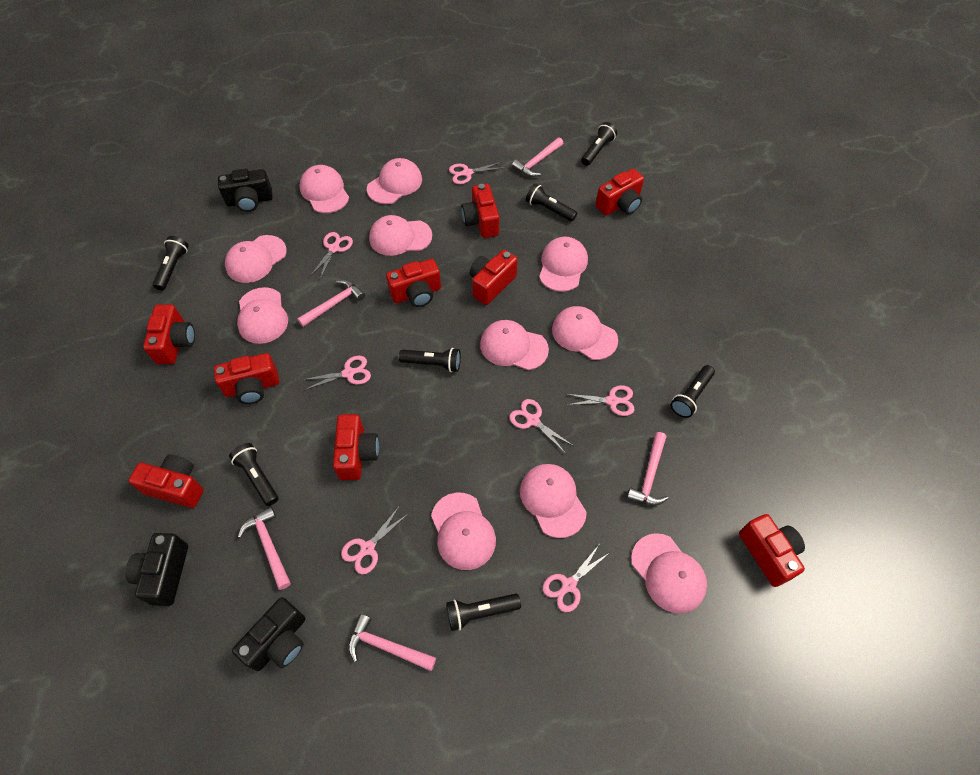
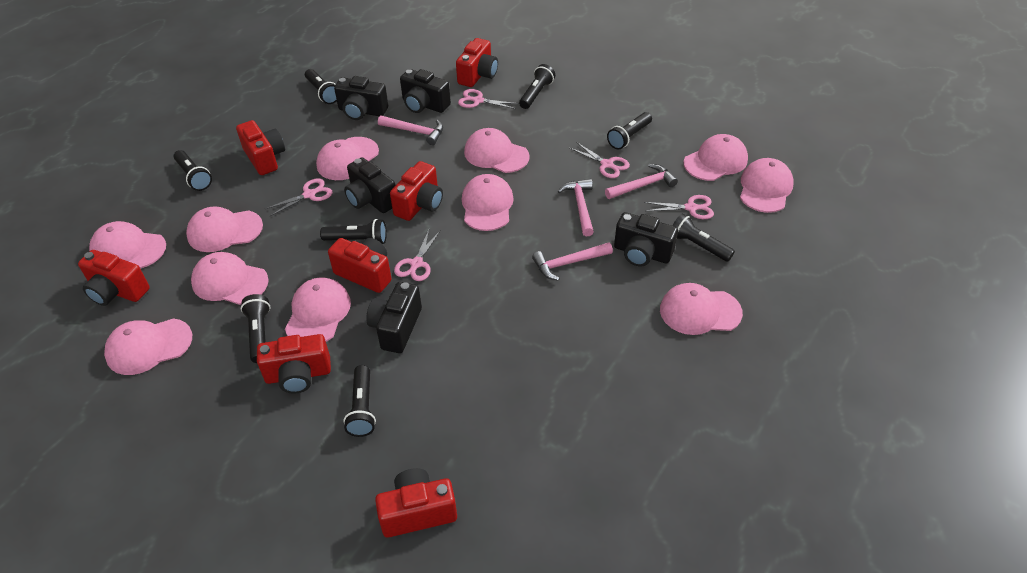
black camera: 3 -> 5
black flashlight: 7 -> 8
pink hammer: 5 -> 4
pink scissors: 7 -> 5
red camera: 9 -> 7

